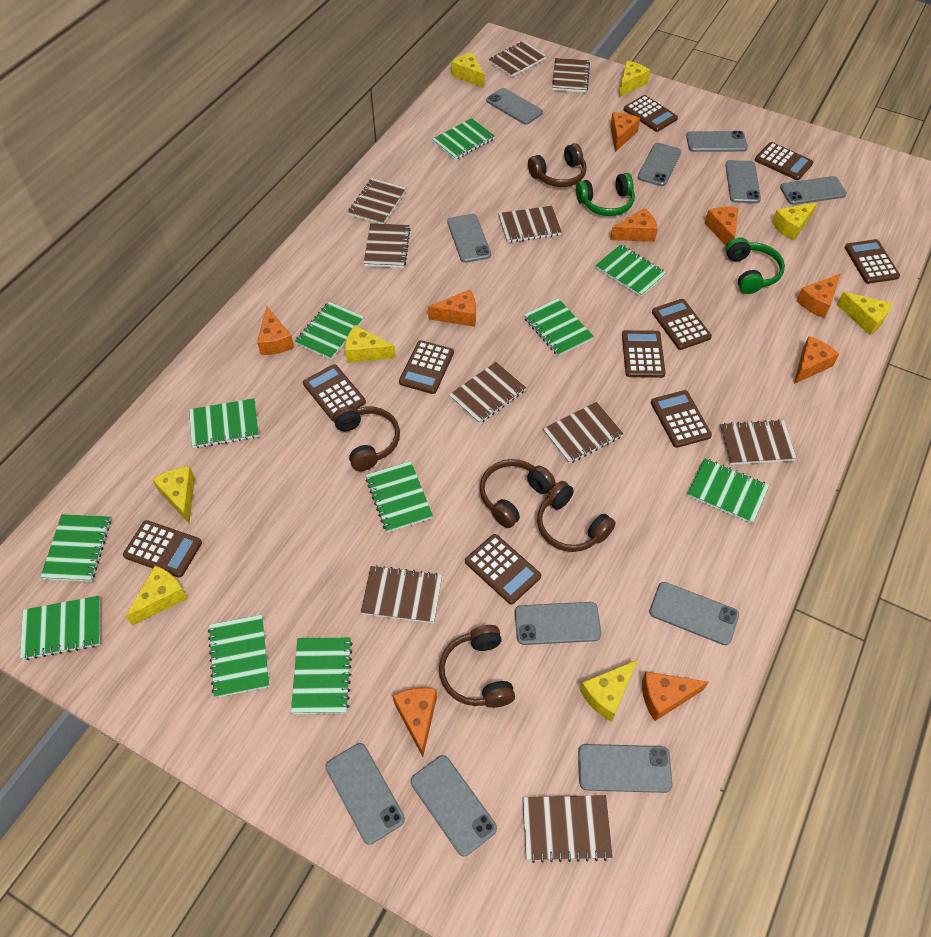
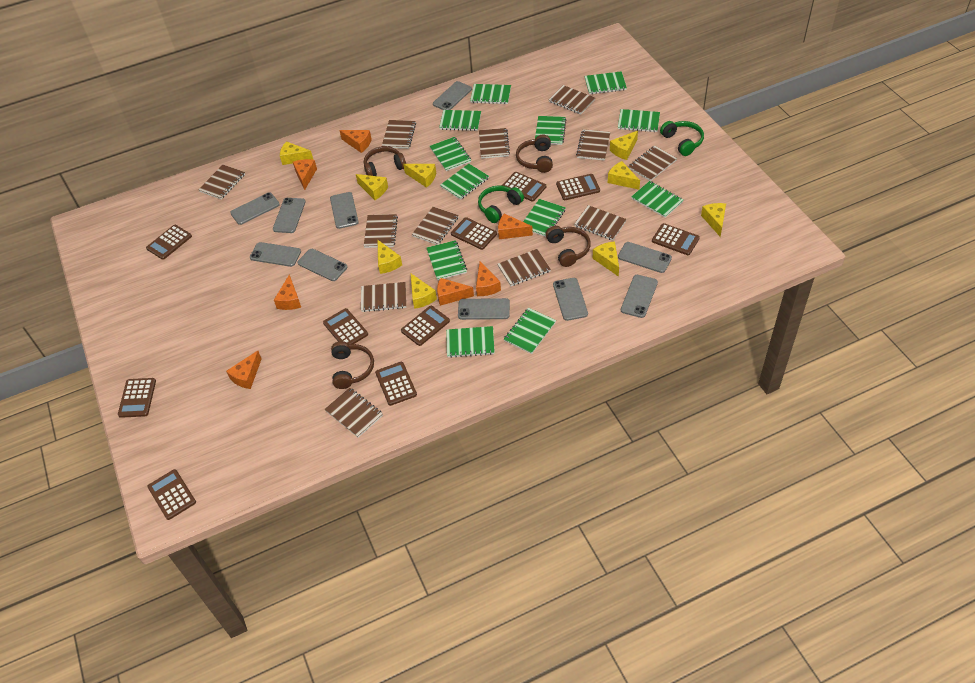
brown headphones: 5 -> 4
brown notebook: 10 -> 12
green notebook: 11 -> 12
grey phone: 11 -> 10
orange cheese: 9 -> 7
yellow cheese: 8 -> 9

